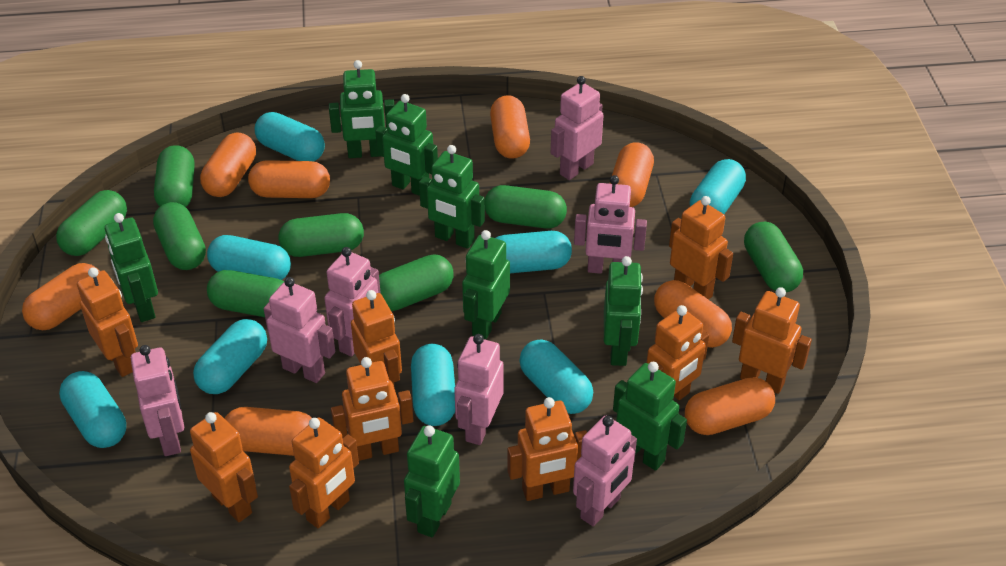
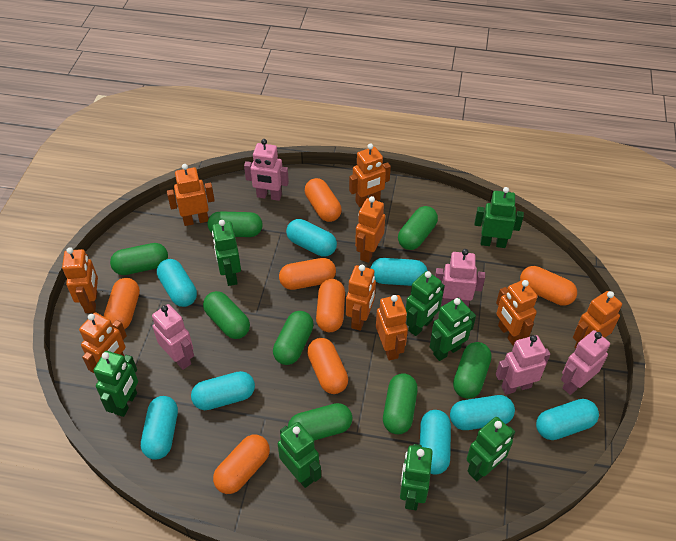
orange capsule: 8 -> 7
pink robot: 7 -> 5

